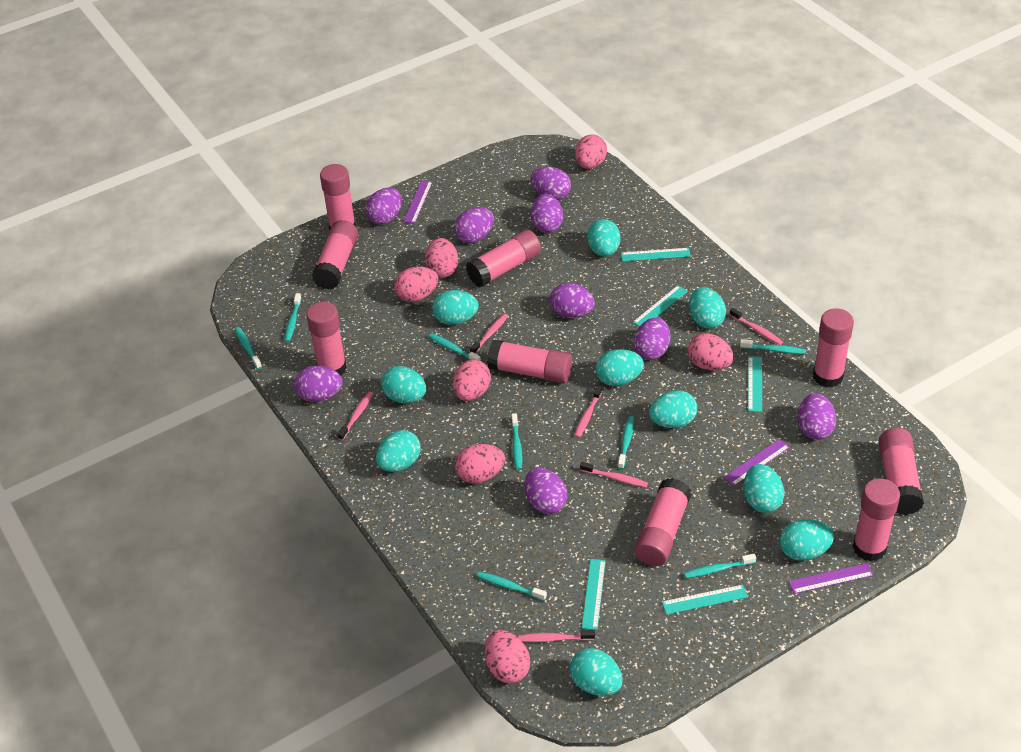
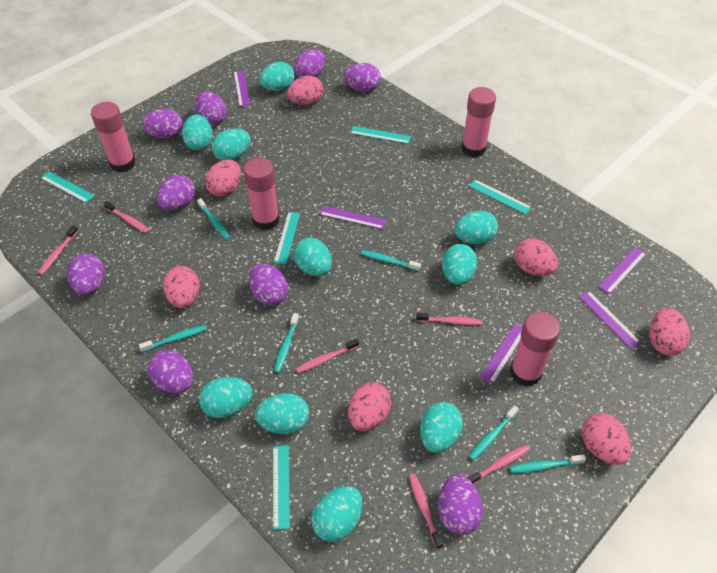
pink glue stick: 9 -> 4
purple ruler: 3 -> 5
turquoise toothbrush: 8 -> 6

